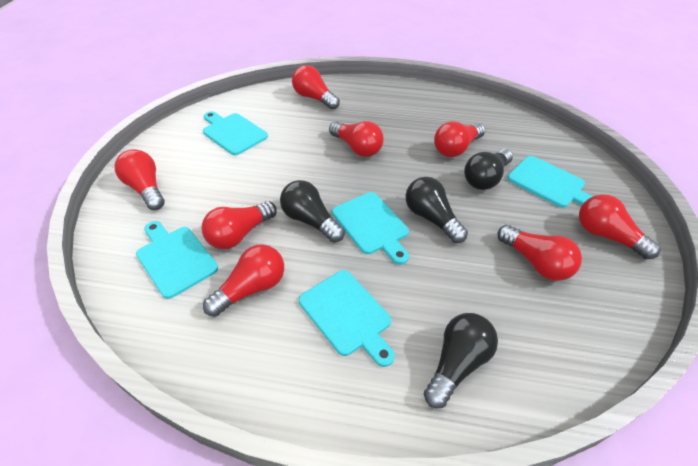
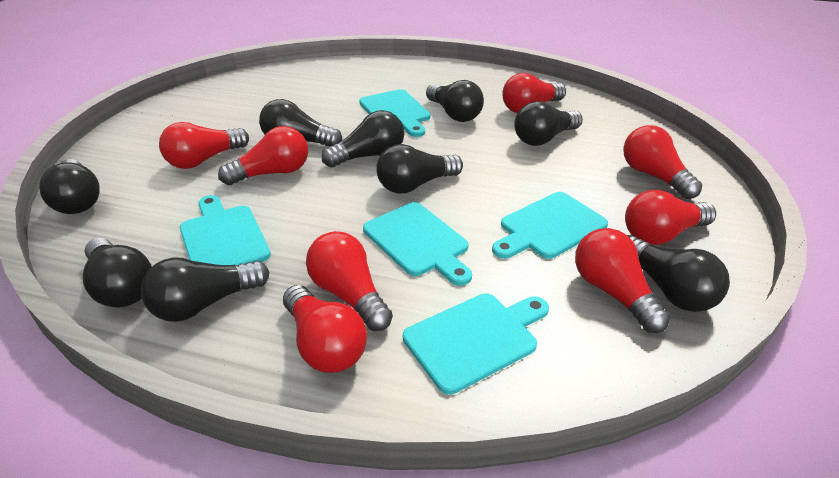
black light bulb: 4 -> 9

